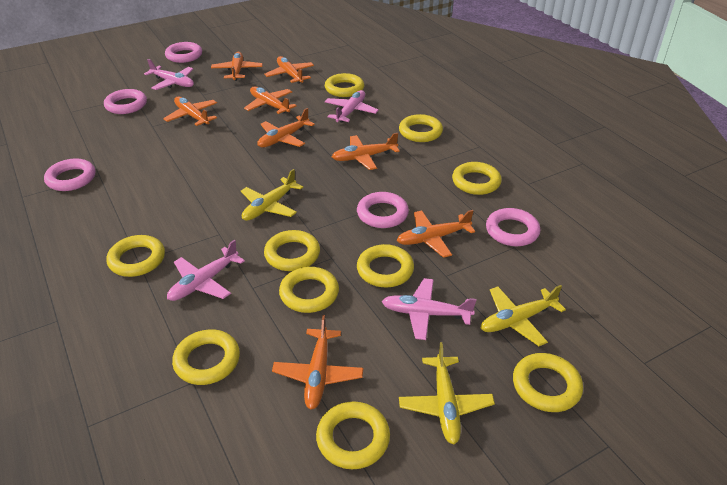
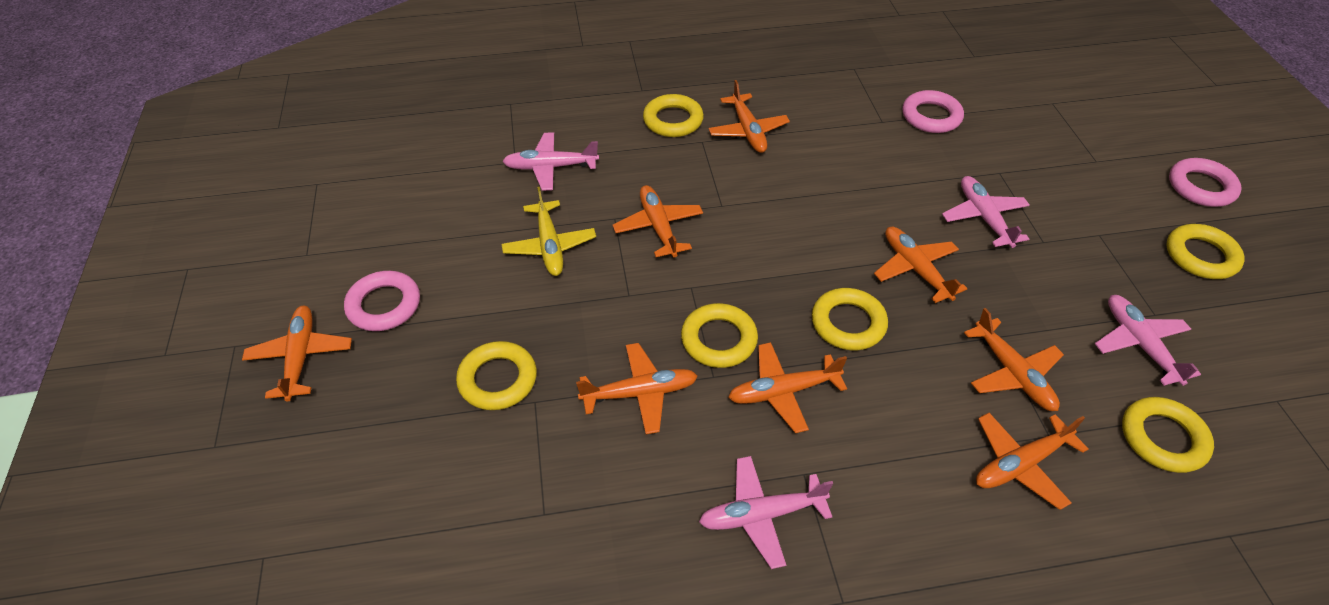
pink ring: 5 -> 3
yellow plane: 3 -> 1
yellow ring: 10 -> 6

